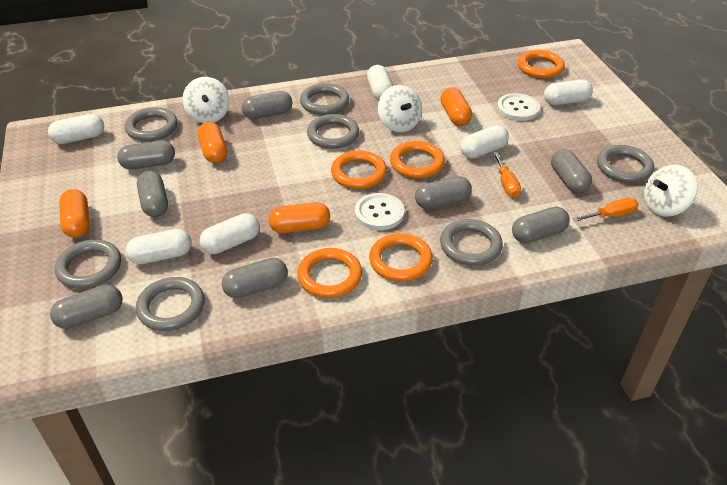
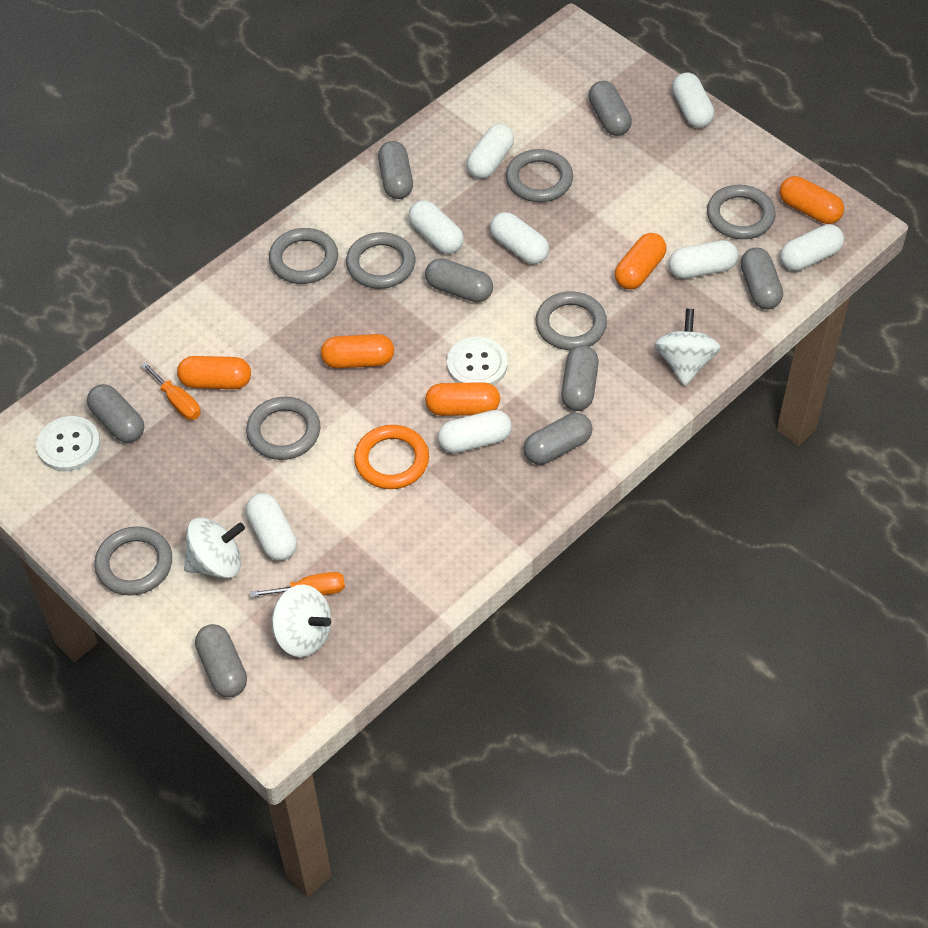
orange capsule: 4 -> 5
orange ring: 5 -> 1
white capsule: 6 -> 8

